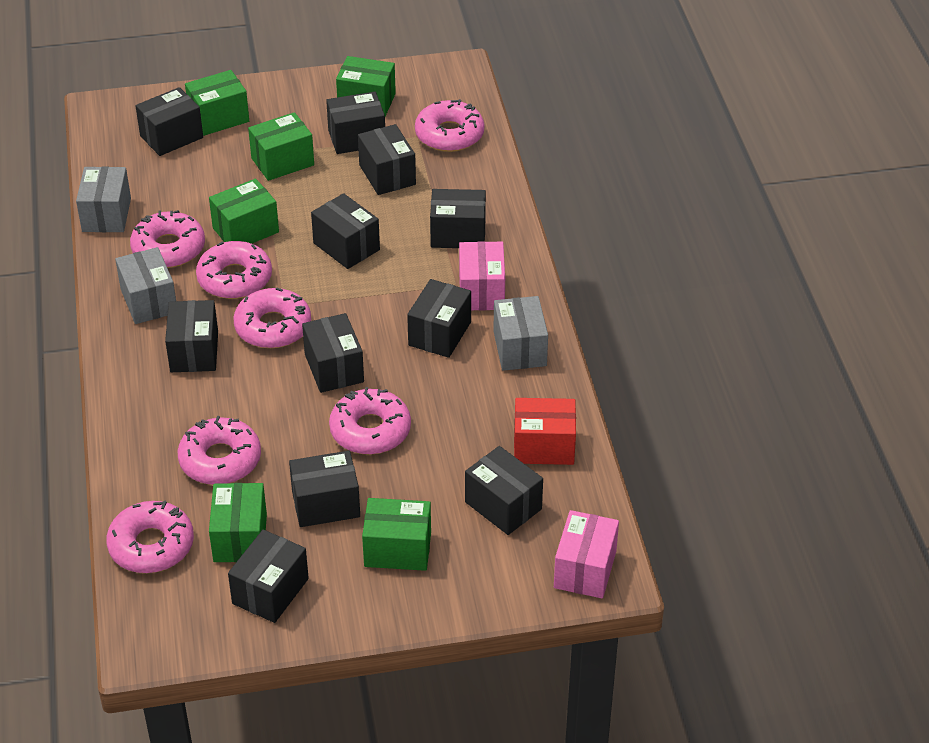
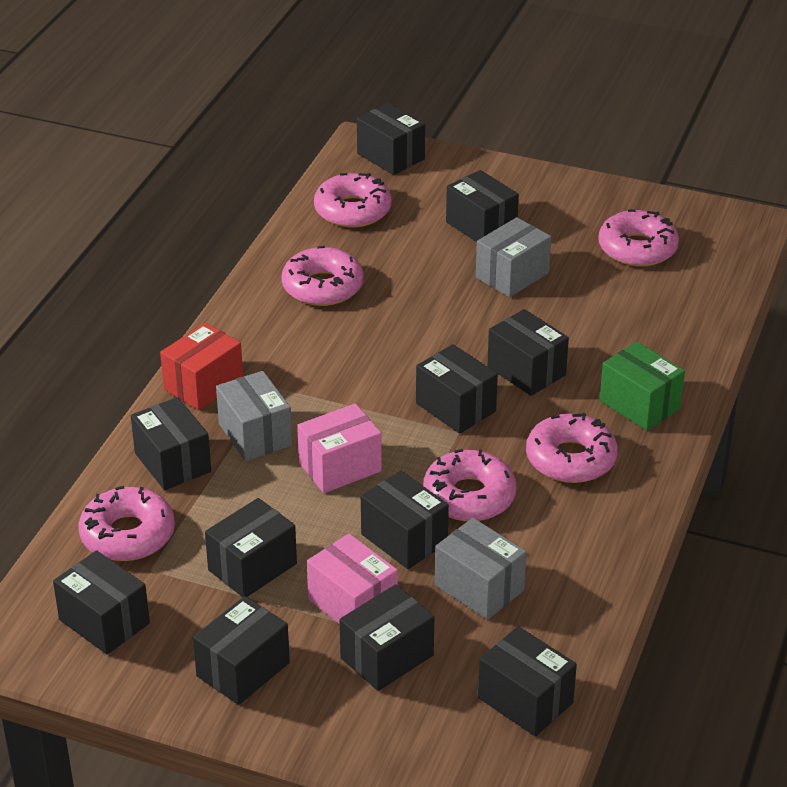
green box: 6 -> 1
pink donut: 7 -> 6

